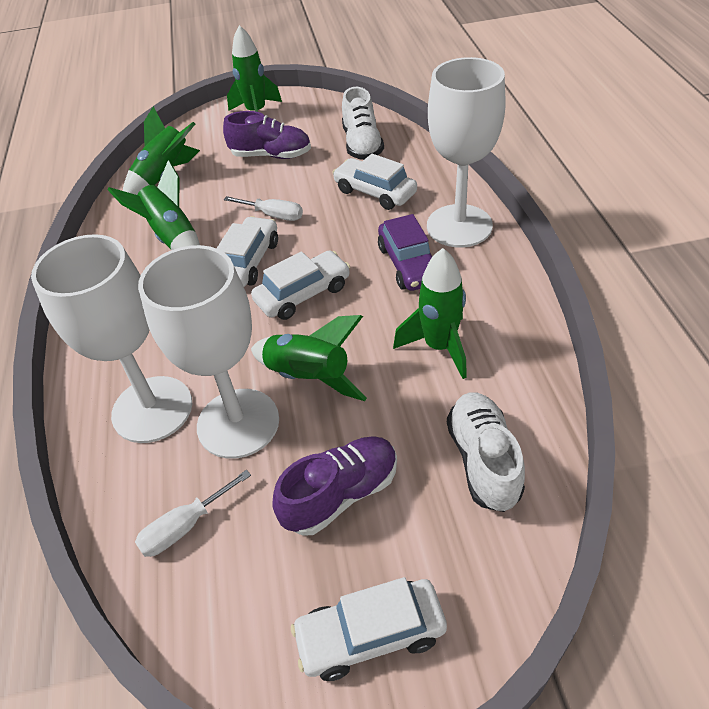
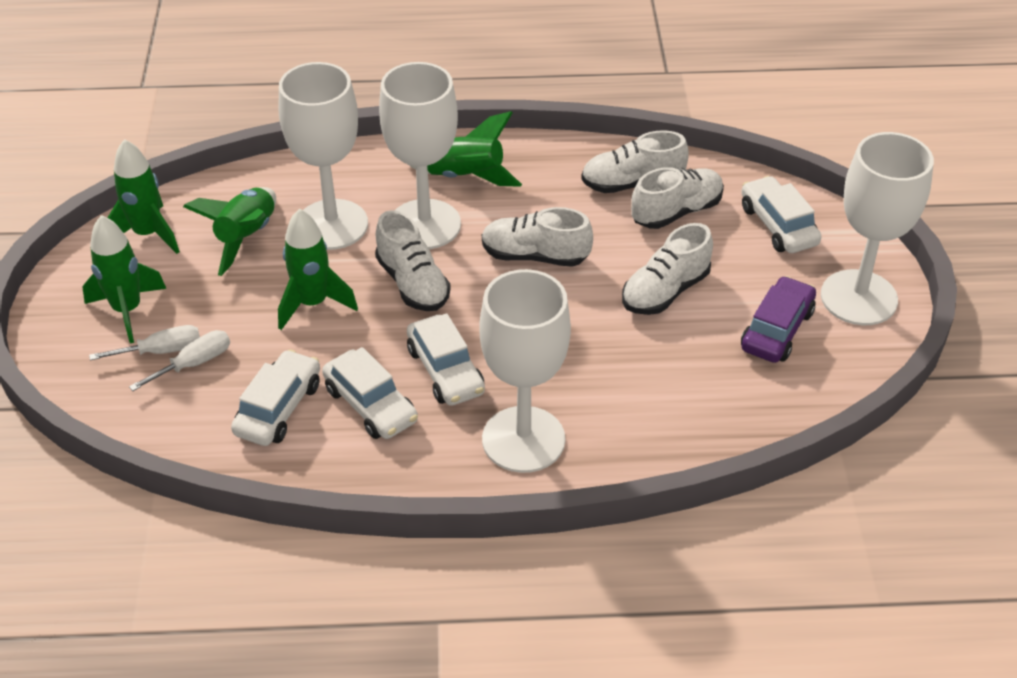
purple shoe: 2 -> 0
white goblet: 3 -> 4
white shoe: 2 -> 5

